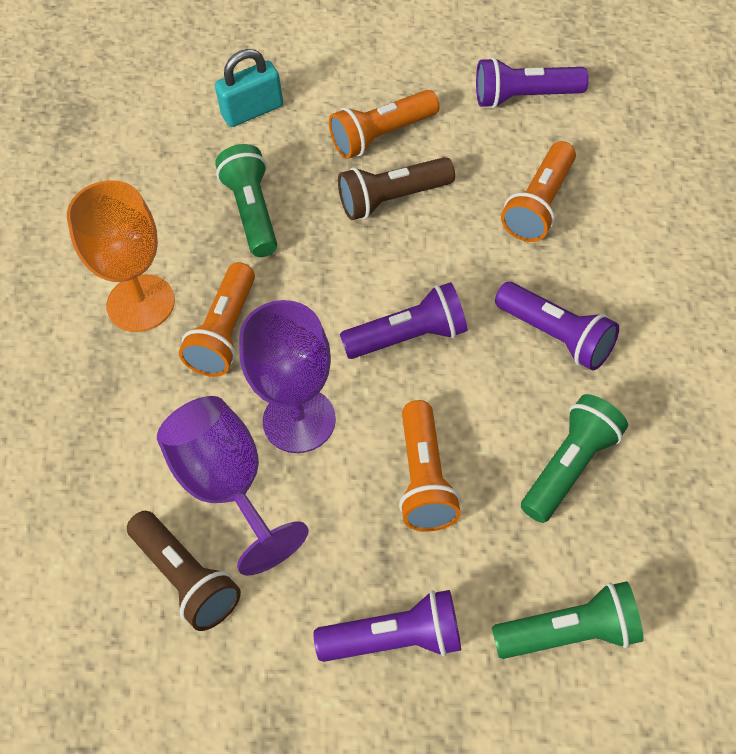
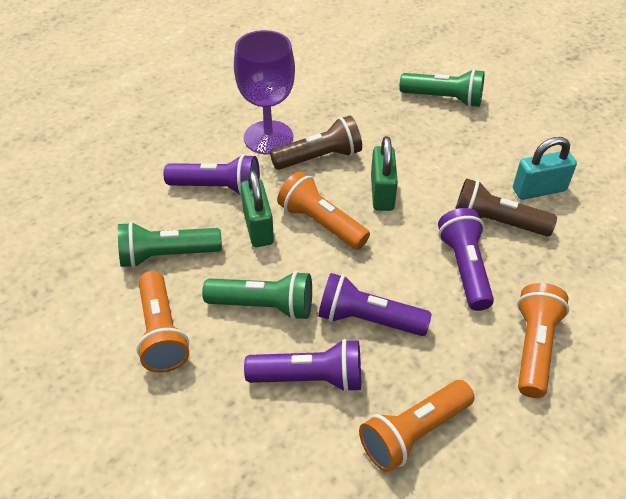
green padlock: 0 -> 2
orange goblet: 1 -> 0
purple goblet: 2 -> 1

